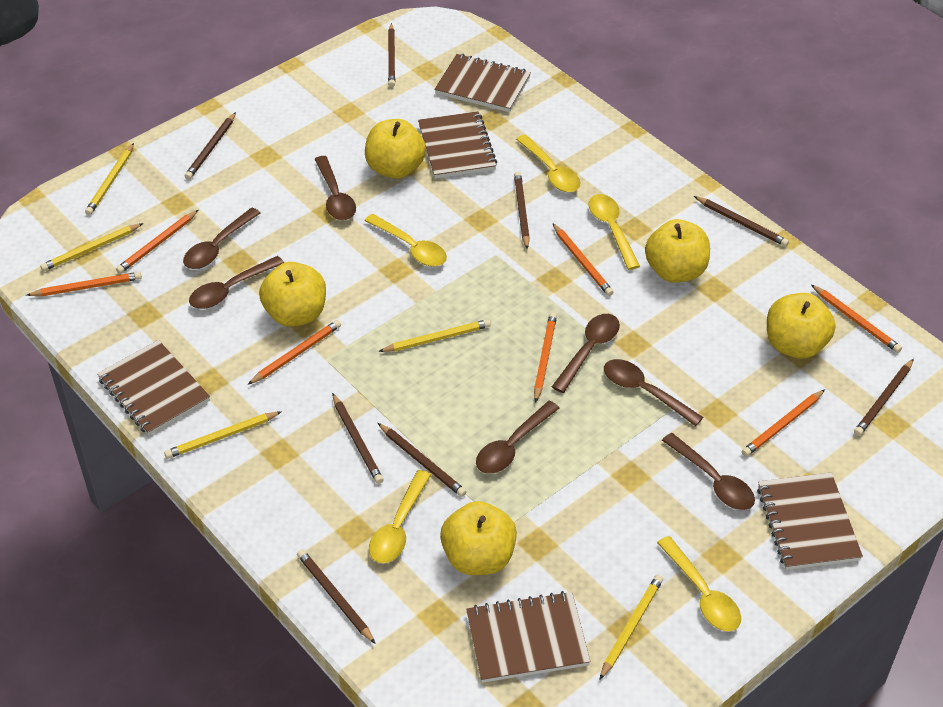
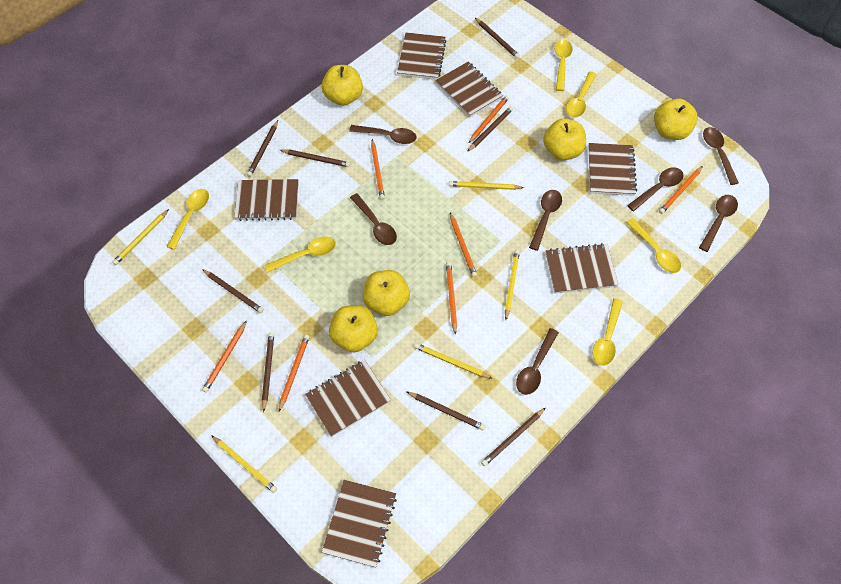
brown notebook: 5 -> 7
yellow spoon: 5 -> 6

